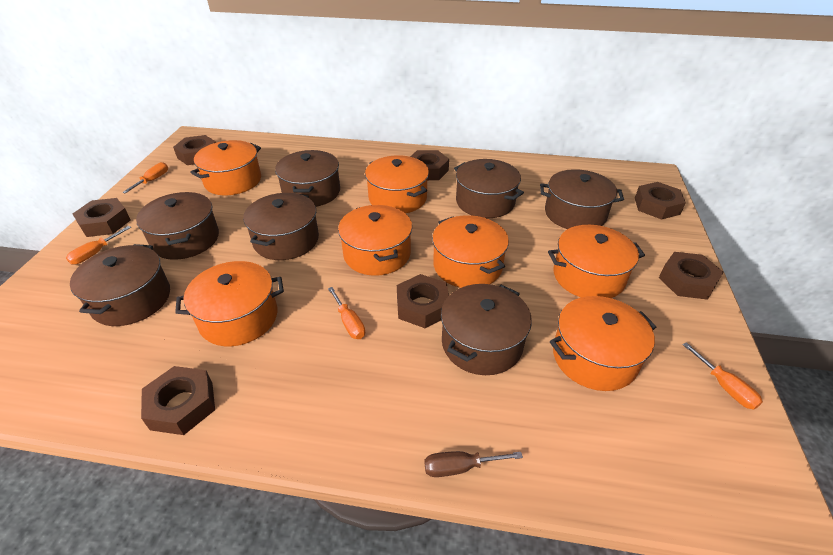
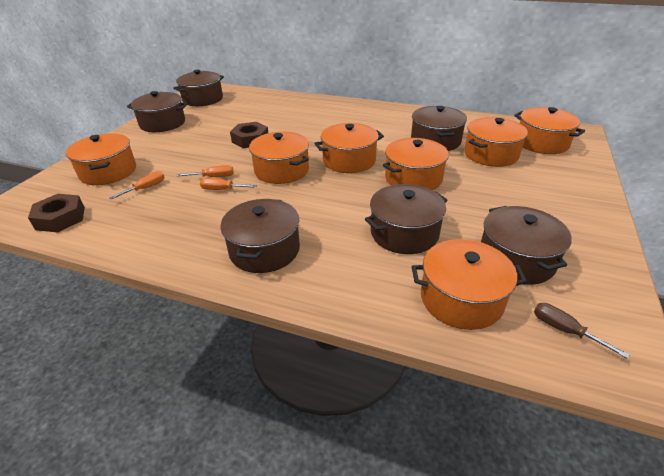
brown nut: 7 -> 2
brown pot: 7 -> 6
orange screwdriver: 4 -> 3

